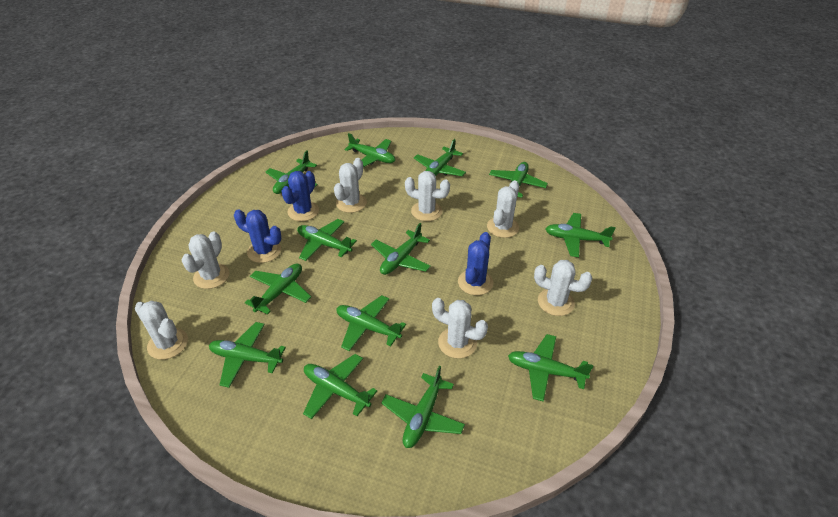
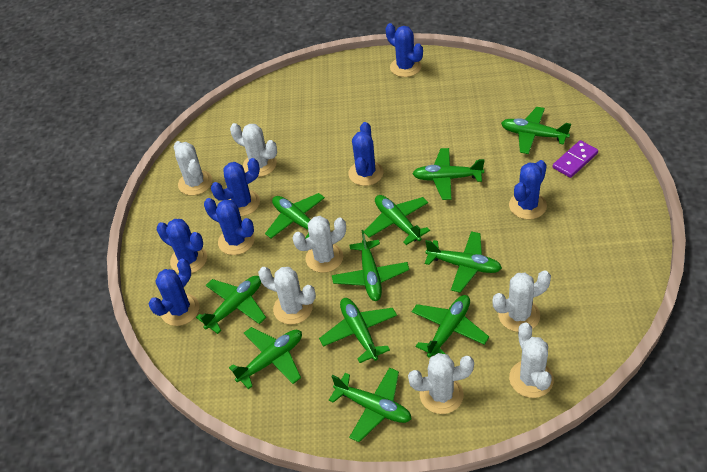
blue cactus: 3 -> 7
green plane: 13 -> 11
purple domino: 0 -> 1

